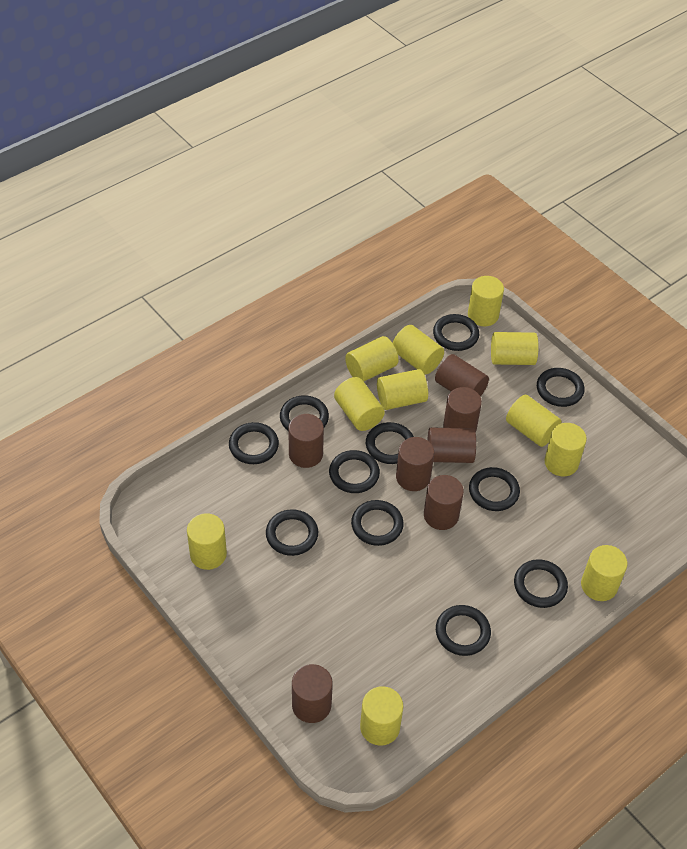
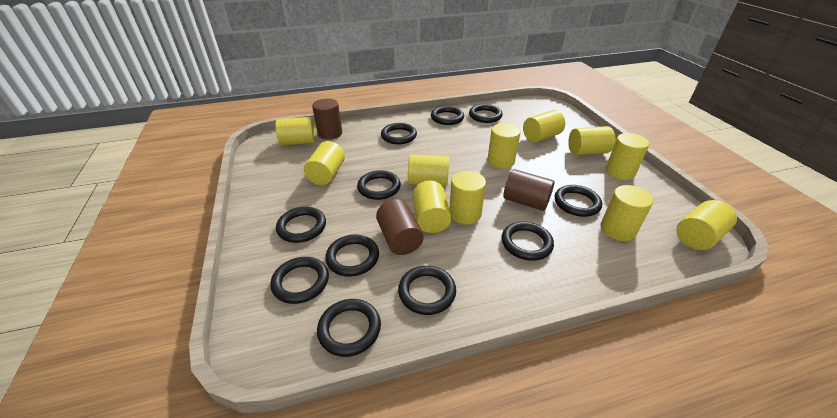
brown cylinder: 7 -> 3

